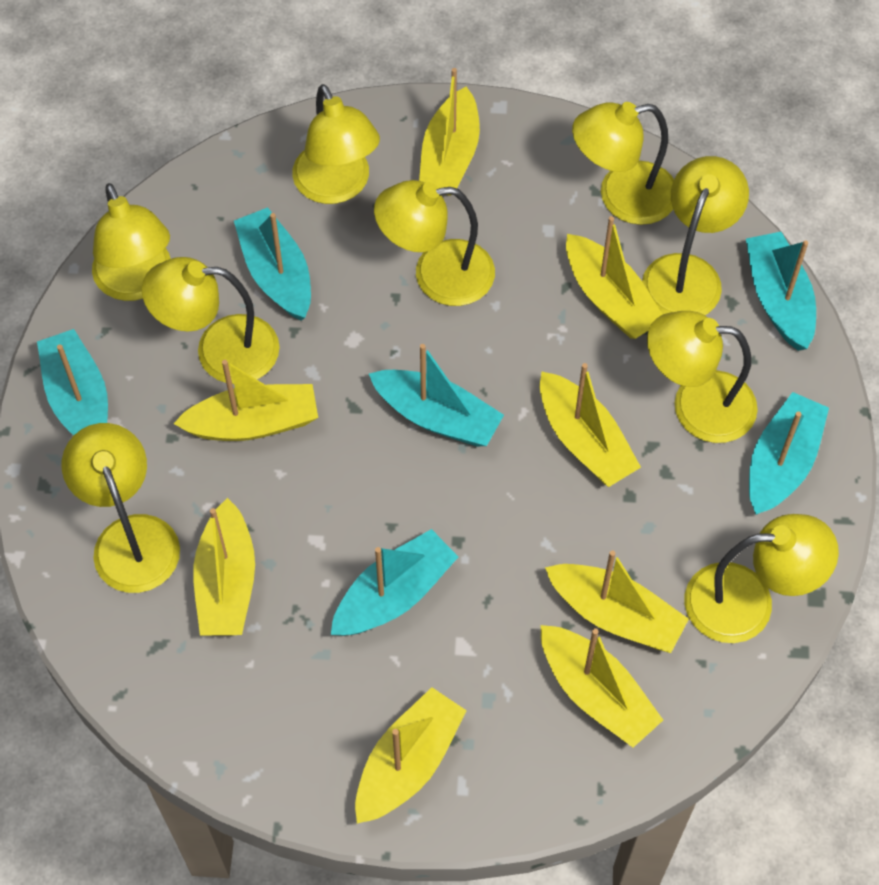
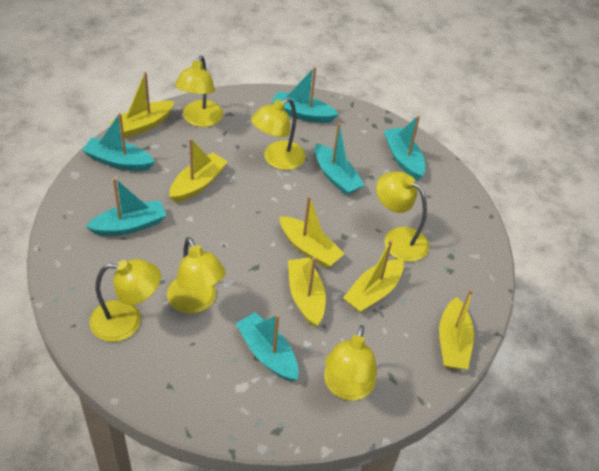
yellow boat: 8 -> 6
yellow lamp: 9 -> 6

